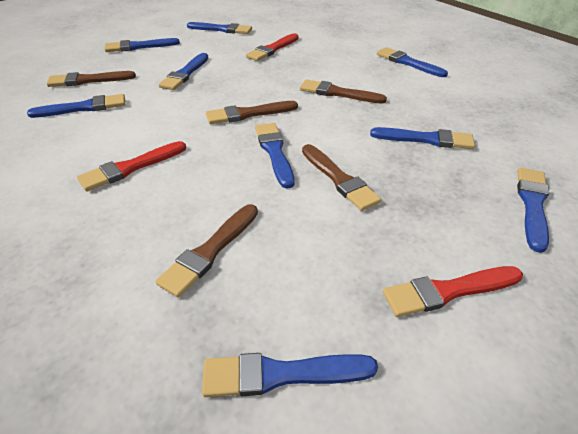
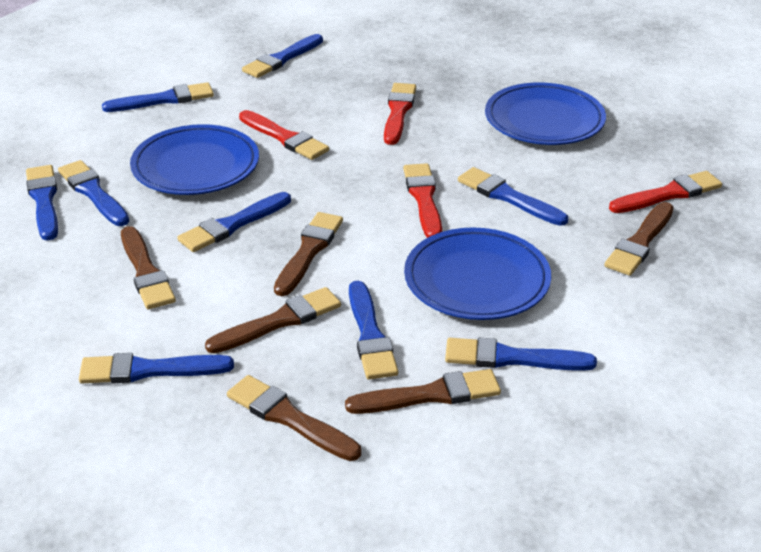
blue plate: 0 -> 3
brown brush: 5 -> 6
red brush: 3 -> 4

